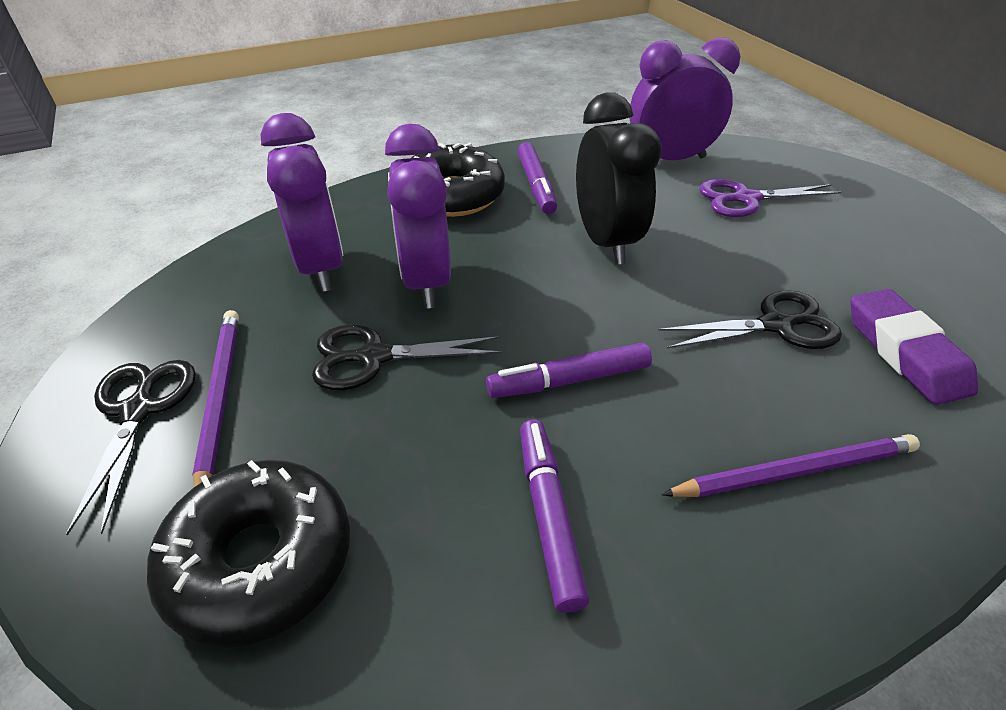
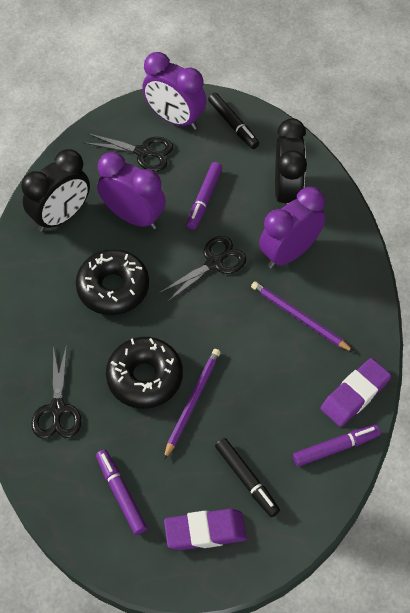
black clock: 1 -> 2
black marker: 0 -> 2
purple eraser: 1 -> 2
purple scissors: 1 -> 0

